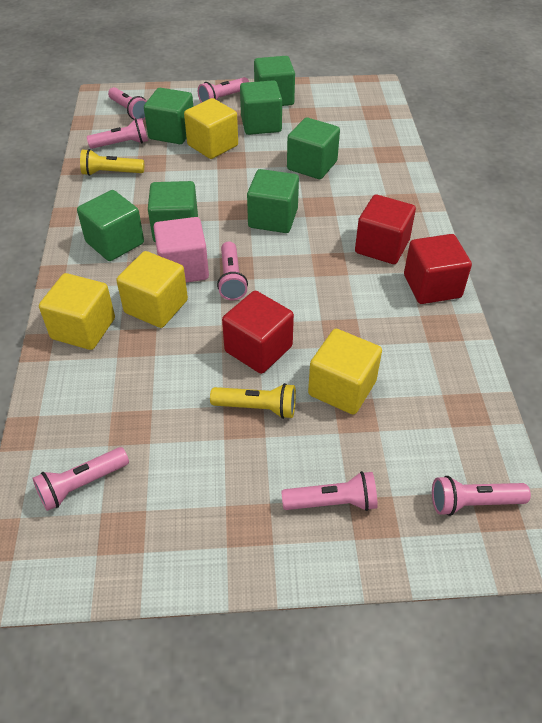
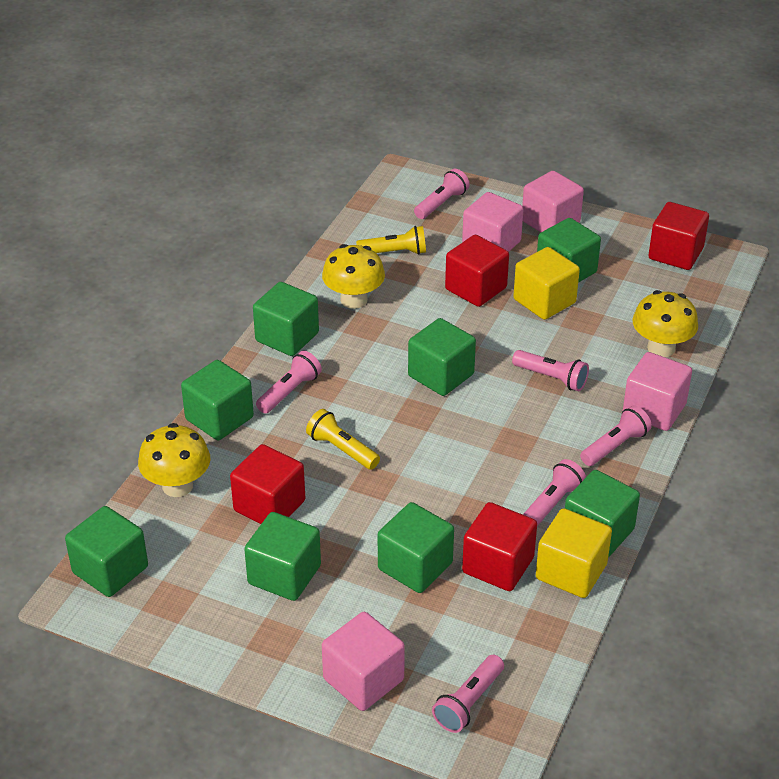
green cube: 7 -> 8
pink cube: 1 -> 4
pink flashlight: 7 -> 6
red cube: 3 -> 4
yellow cube: 4 -> 2
yellow mushroom: 0 -> 3

